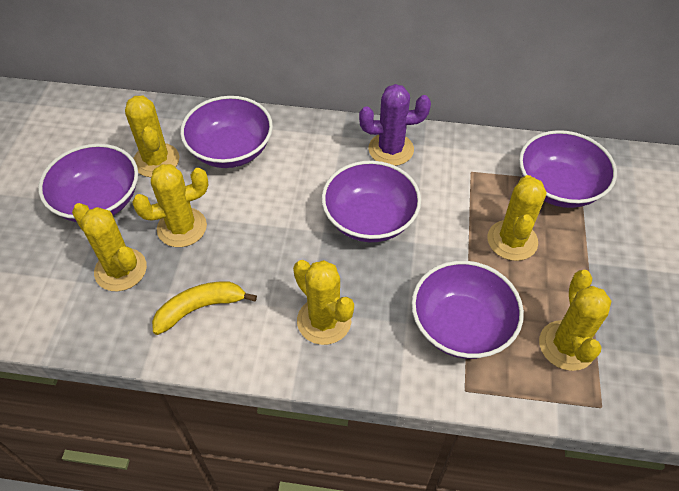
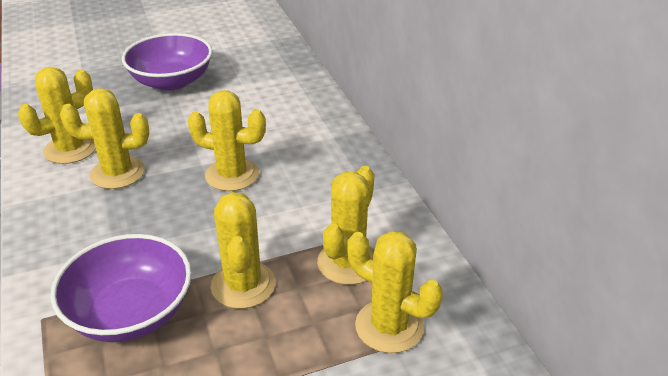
purple bowl: 5 -> 2
purple cactus: 1 -> 0
yellow banana: 1 -> 0

